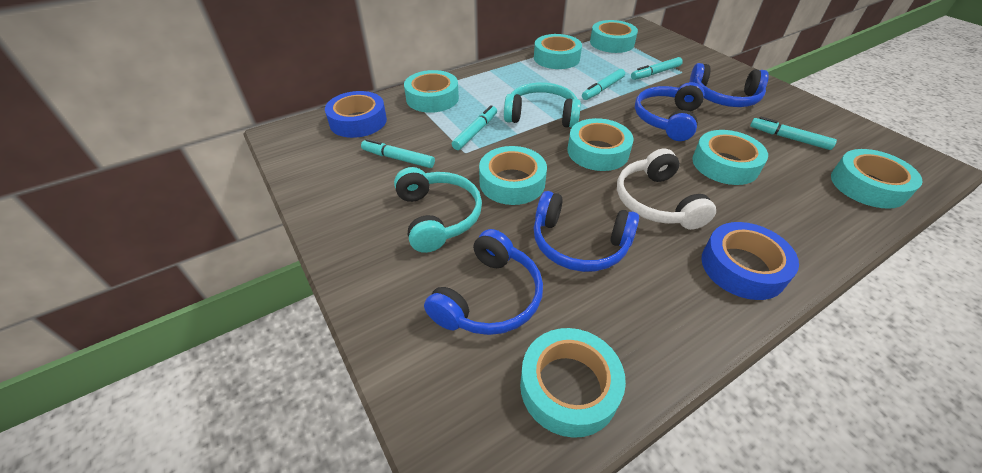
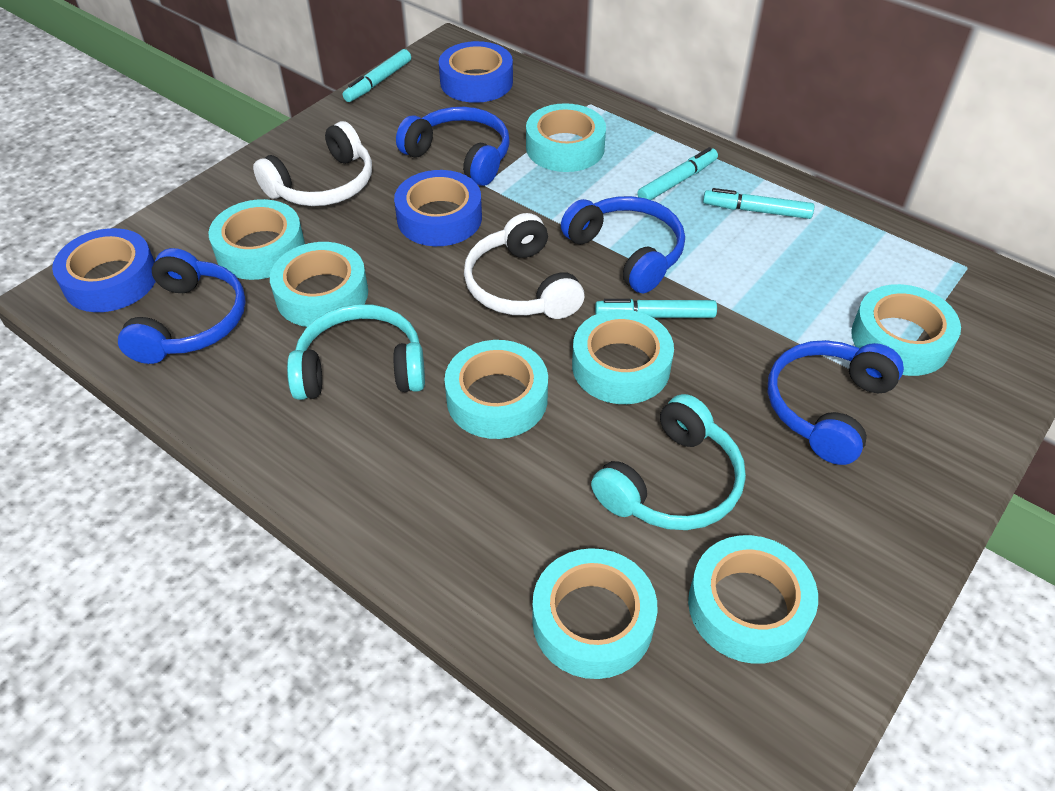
blue tape: 2 -> 3
turquoise marker: 5 -> 4
white headphones: 1 -> 2

